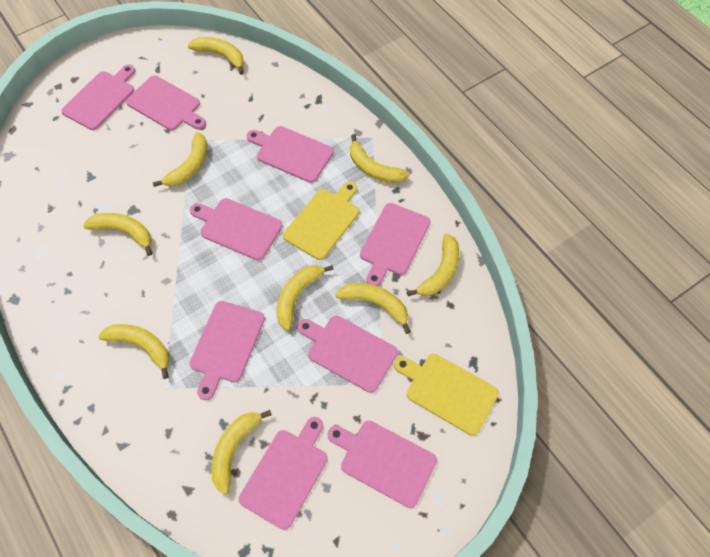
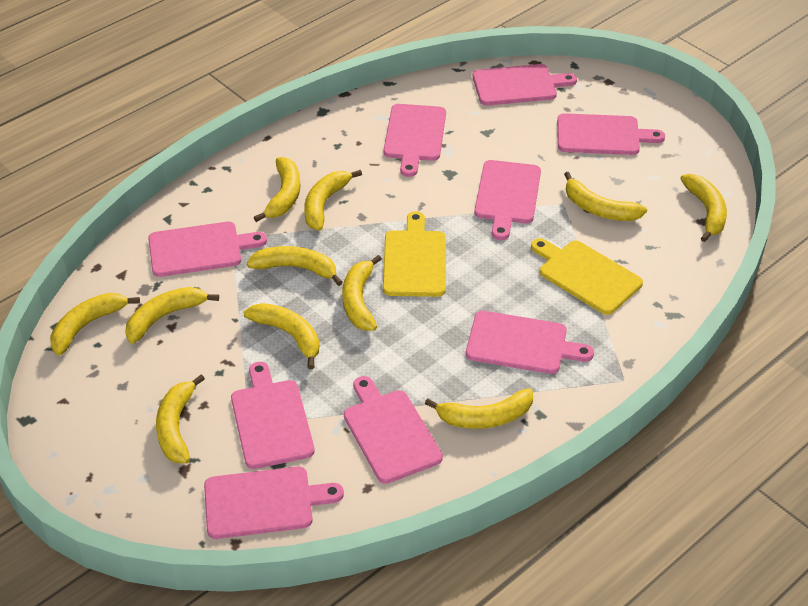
yellow banana: 9 -> 11

